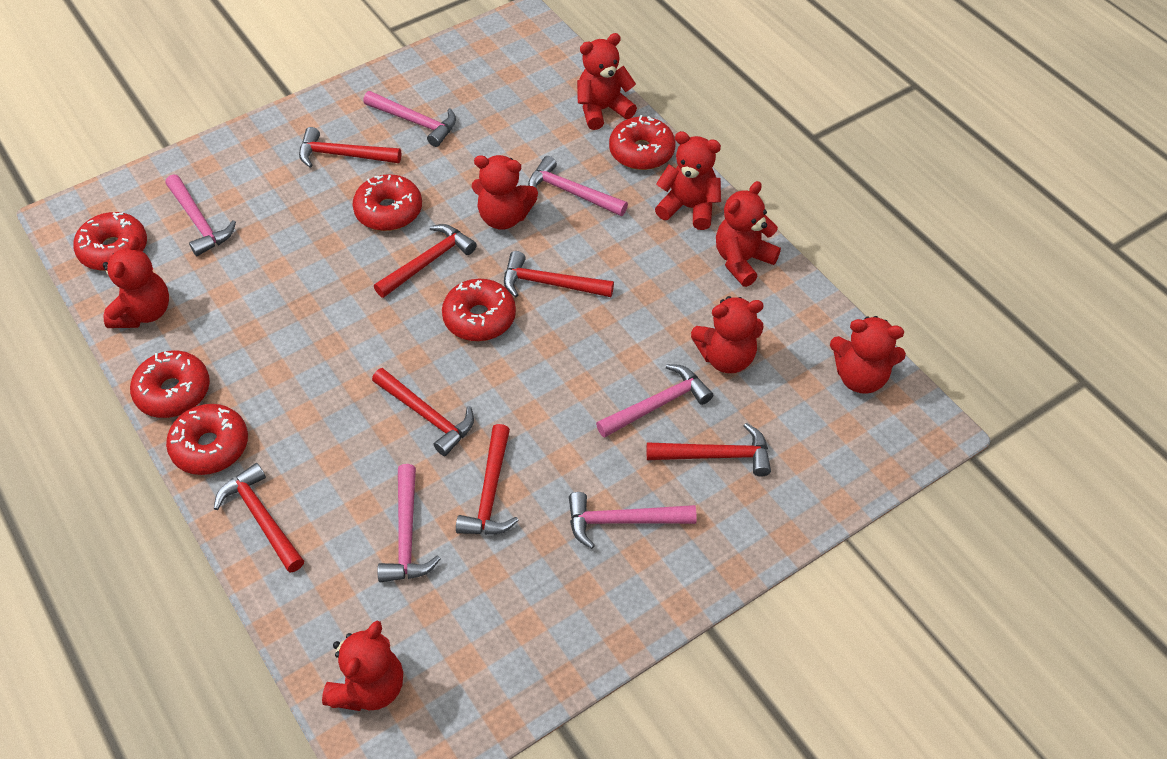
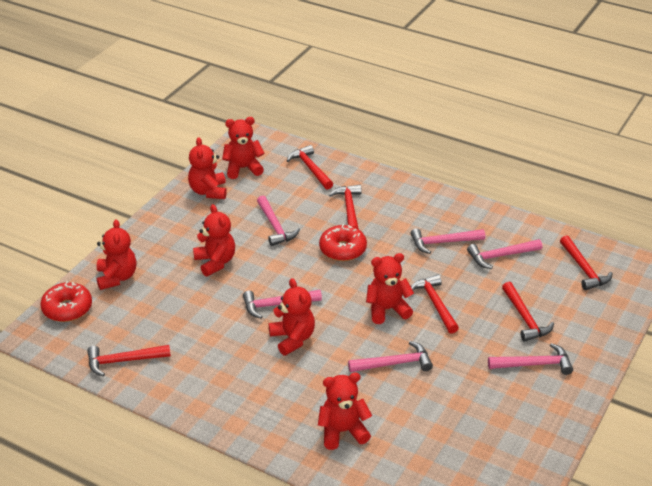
red donut: 6 -> 2
red hammer: 7 -> 6
red teddy bear: 8 -> 7

